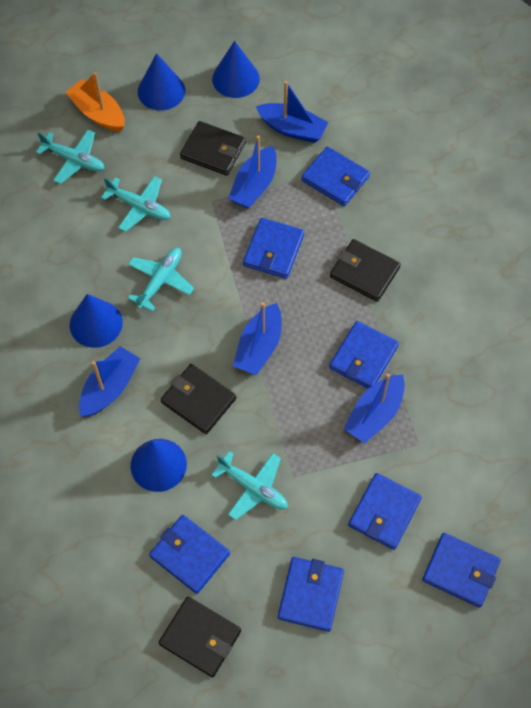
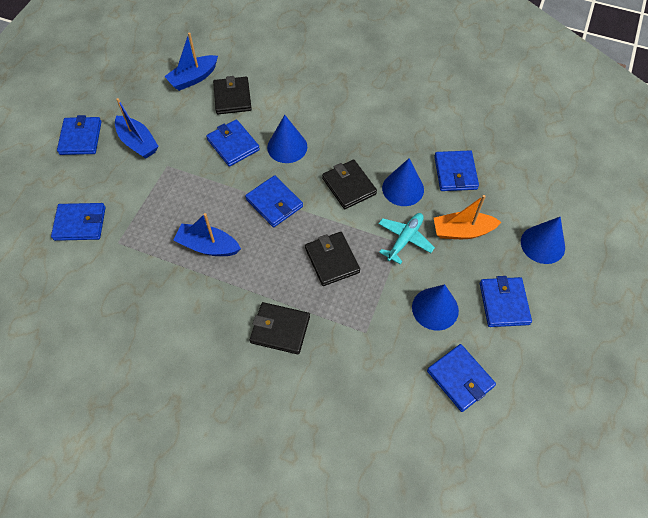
blue boat: 5 -> 3
turquoise plane: 4 -> 1

